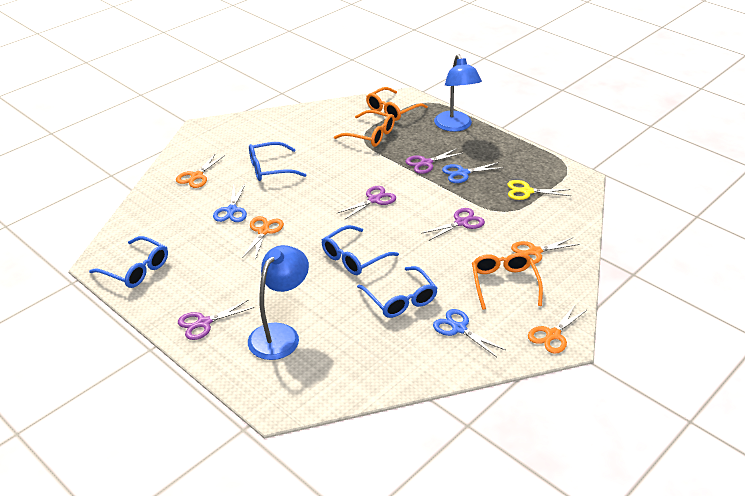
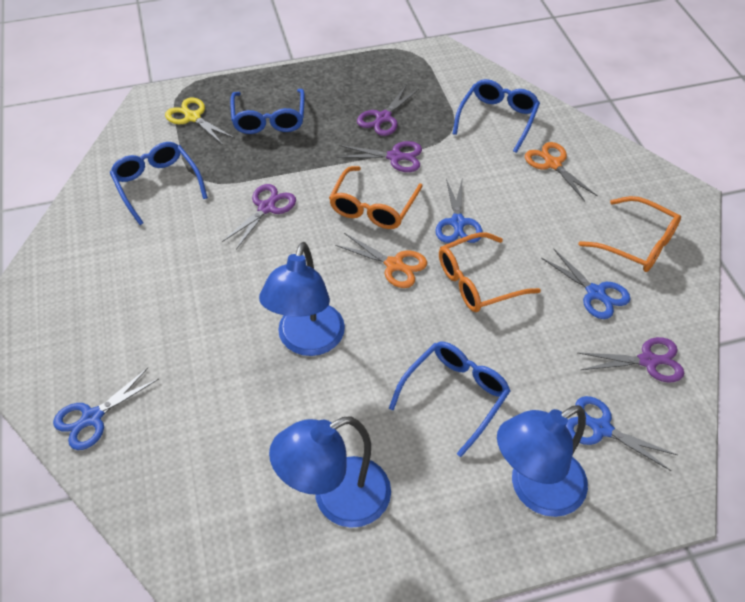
blue lamp: 2 -> 3
blue scissors: 3 -> 4
orange scissors: 4 -> 2

